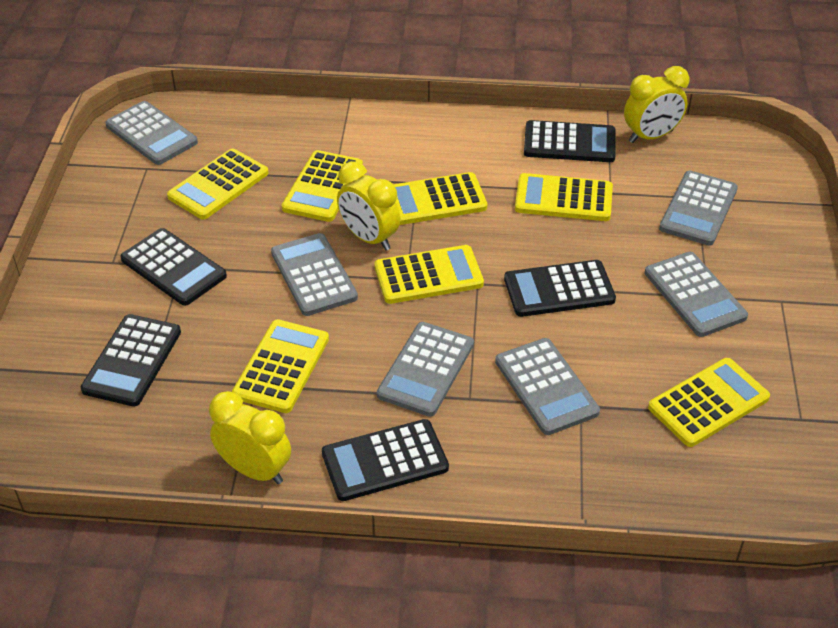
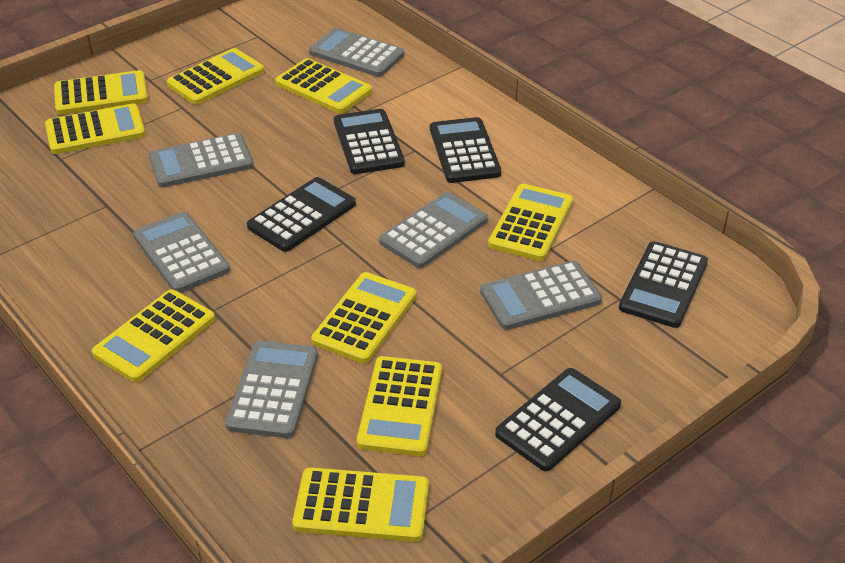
yellow calculator: 7 -> 9
yellow clock: 3 -> 0

